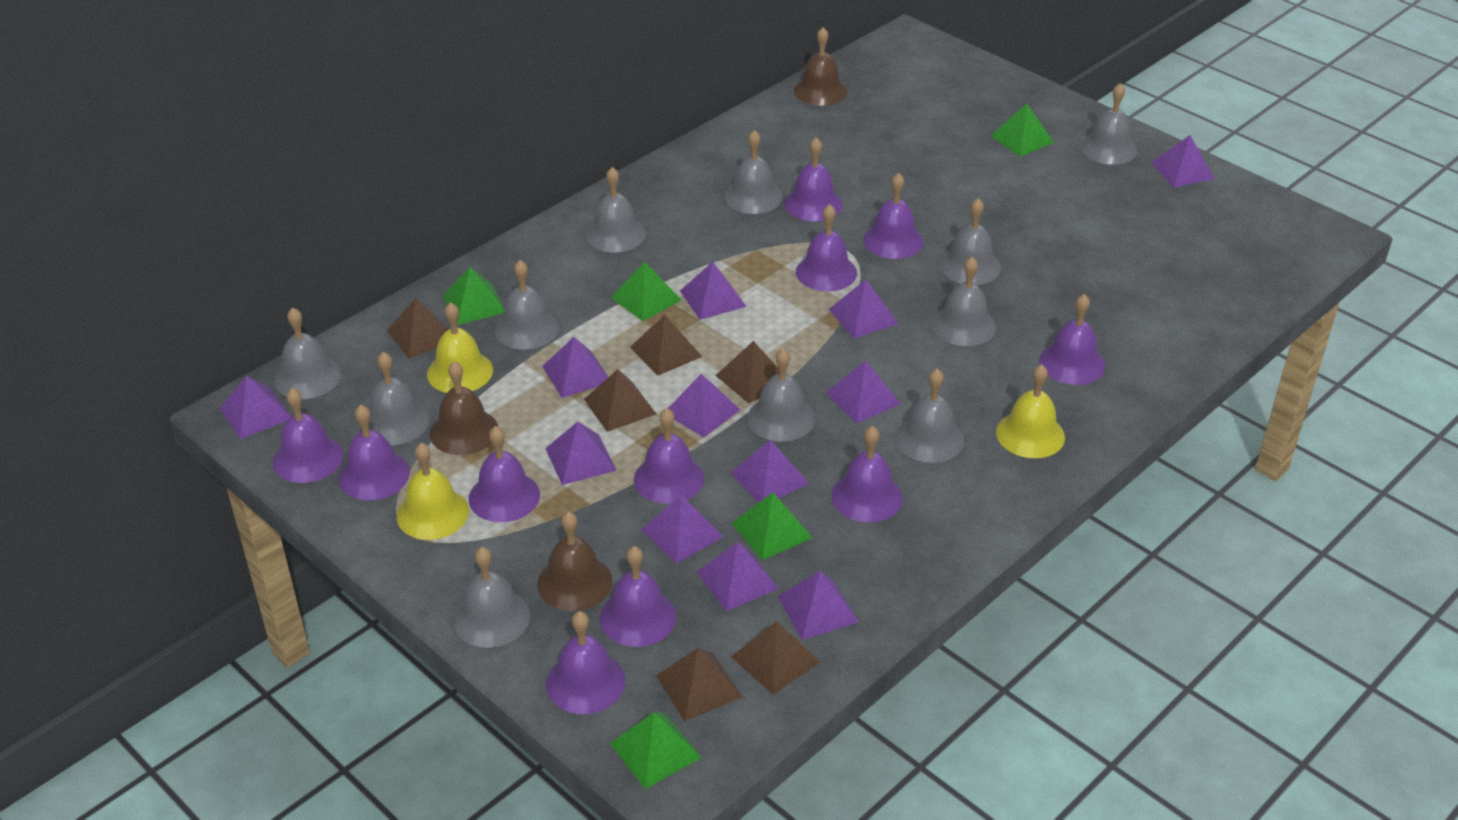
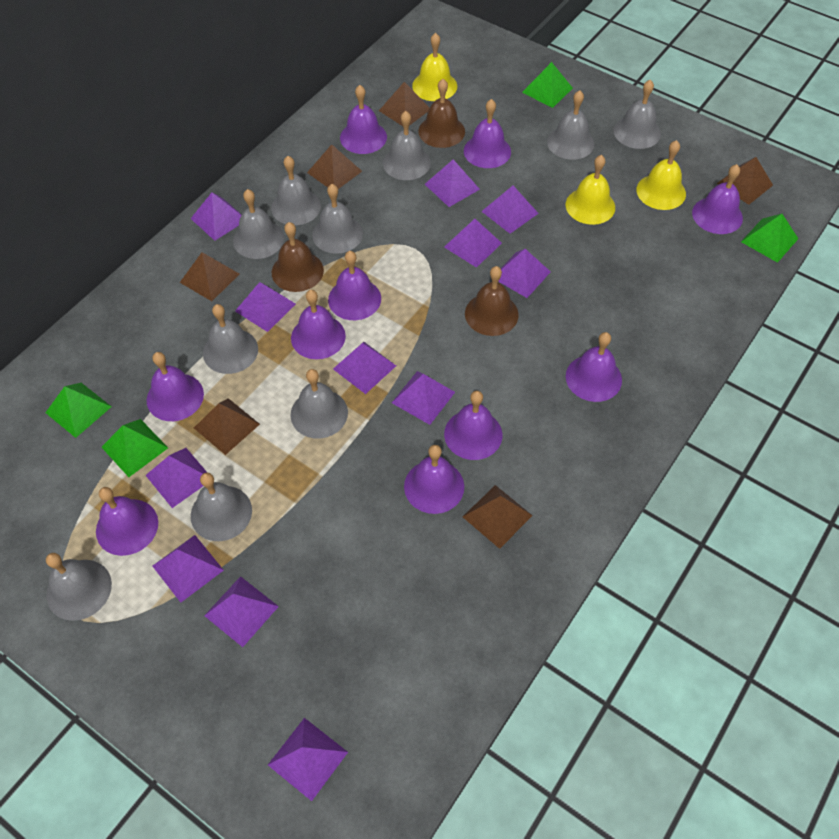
green pyramid: 5 -> 4
grey bell: 11 -> 10
purple bell: 11 -> 10

